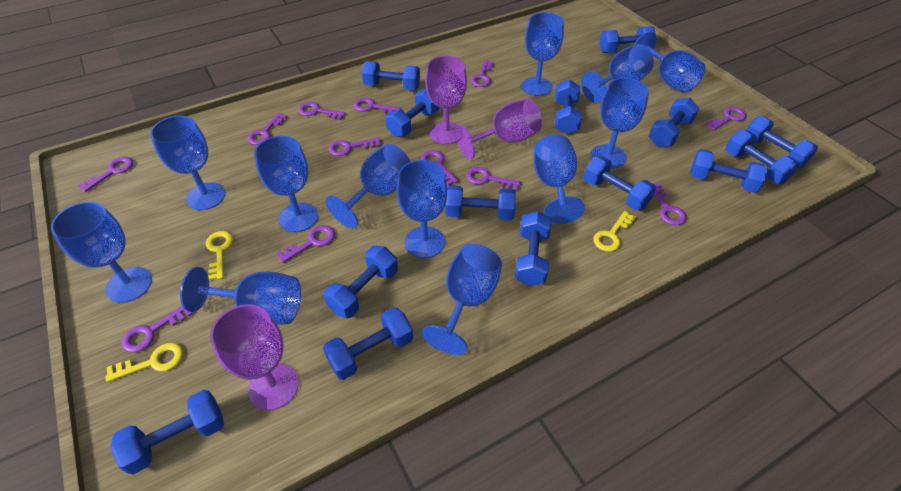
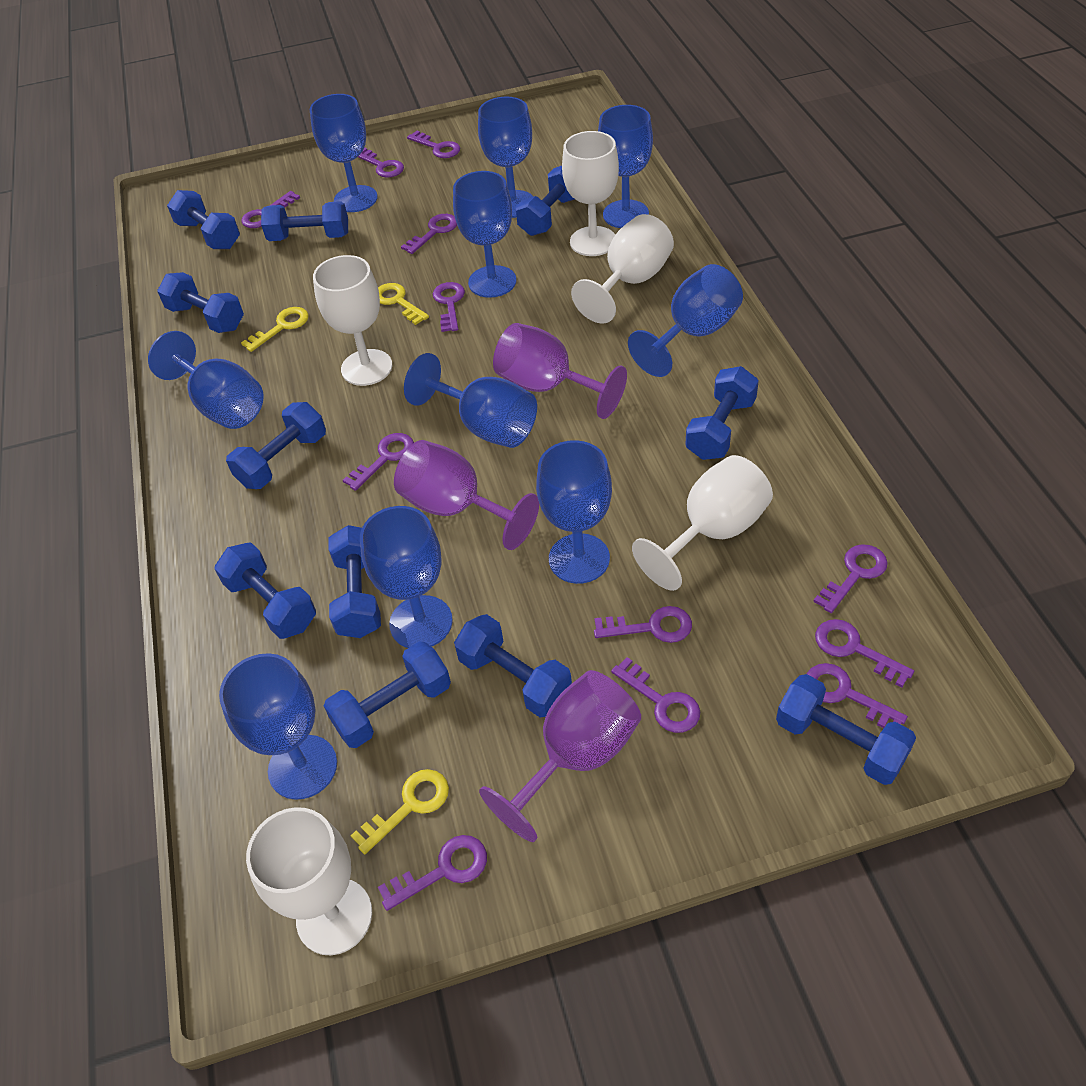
blue dumbbell: 14 -> 11
blue goblet: 12 -> 10
white goblet: 0 -> 5

